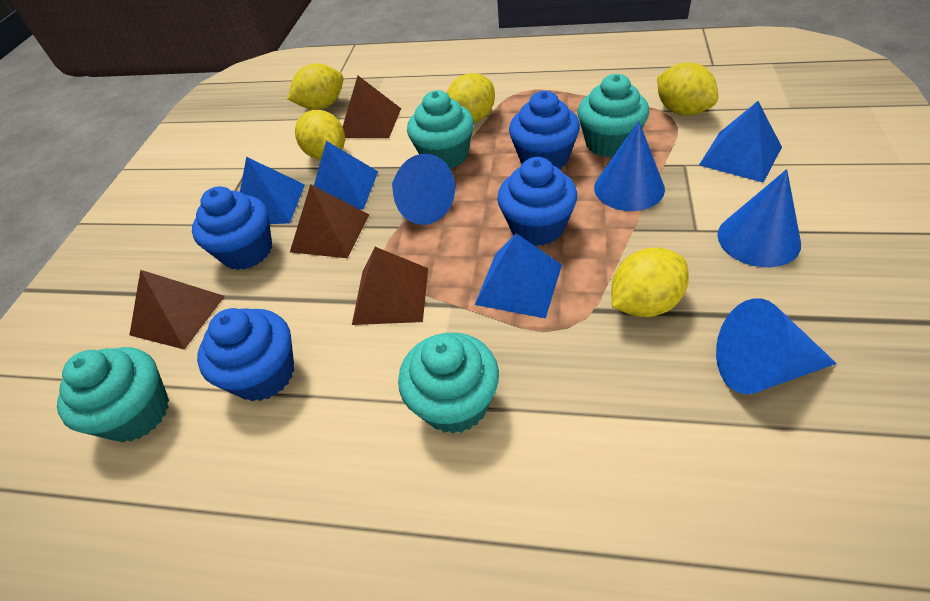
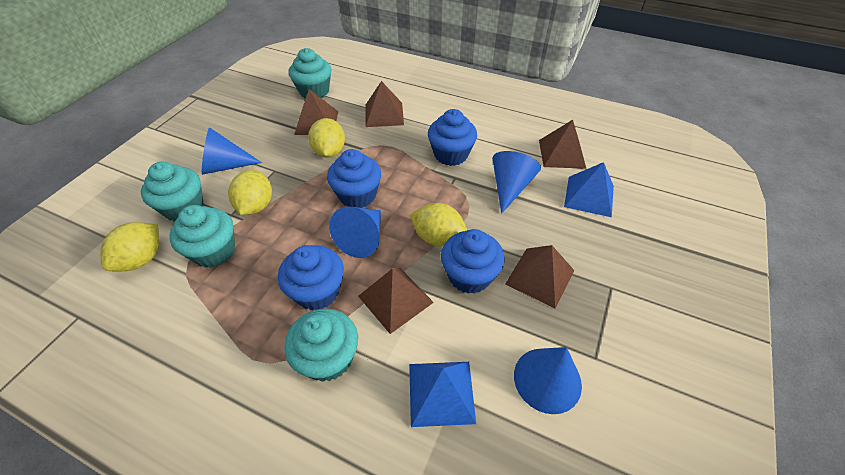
blue pyramid: 4 -> 2
brown pyramid: 4 -> 5
yellow lemon: 5 -> 4

